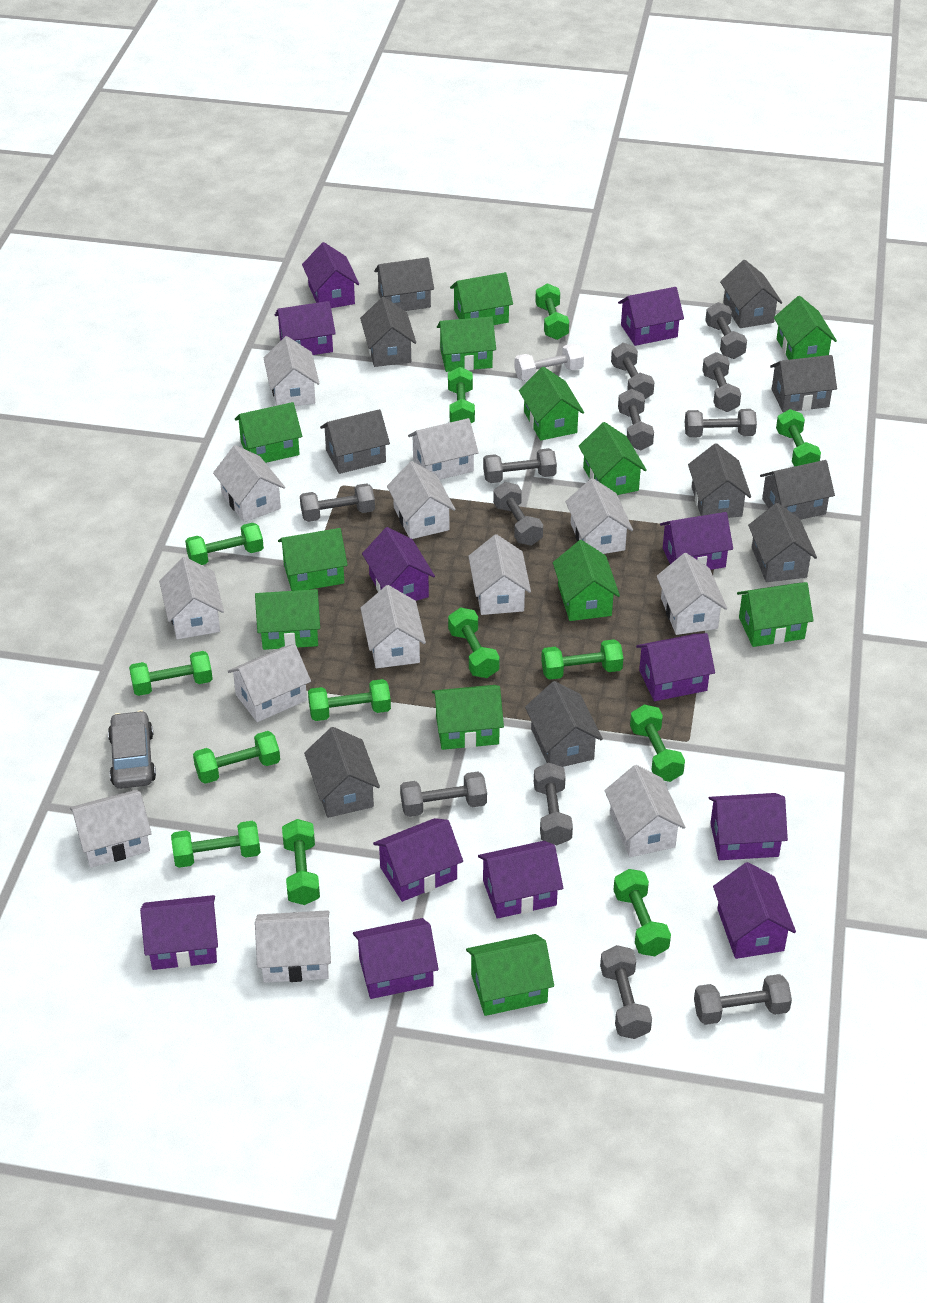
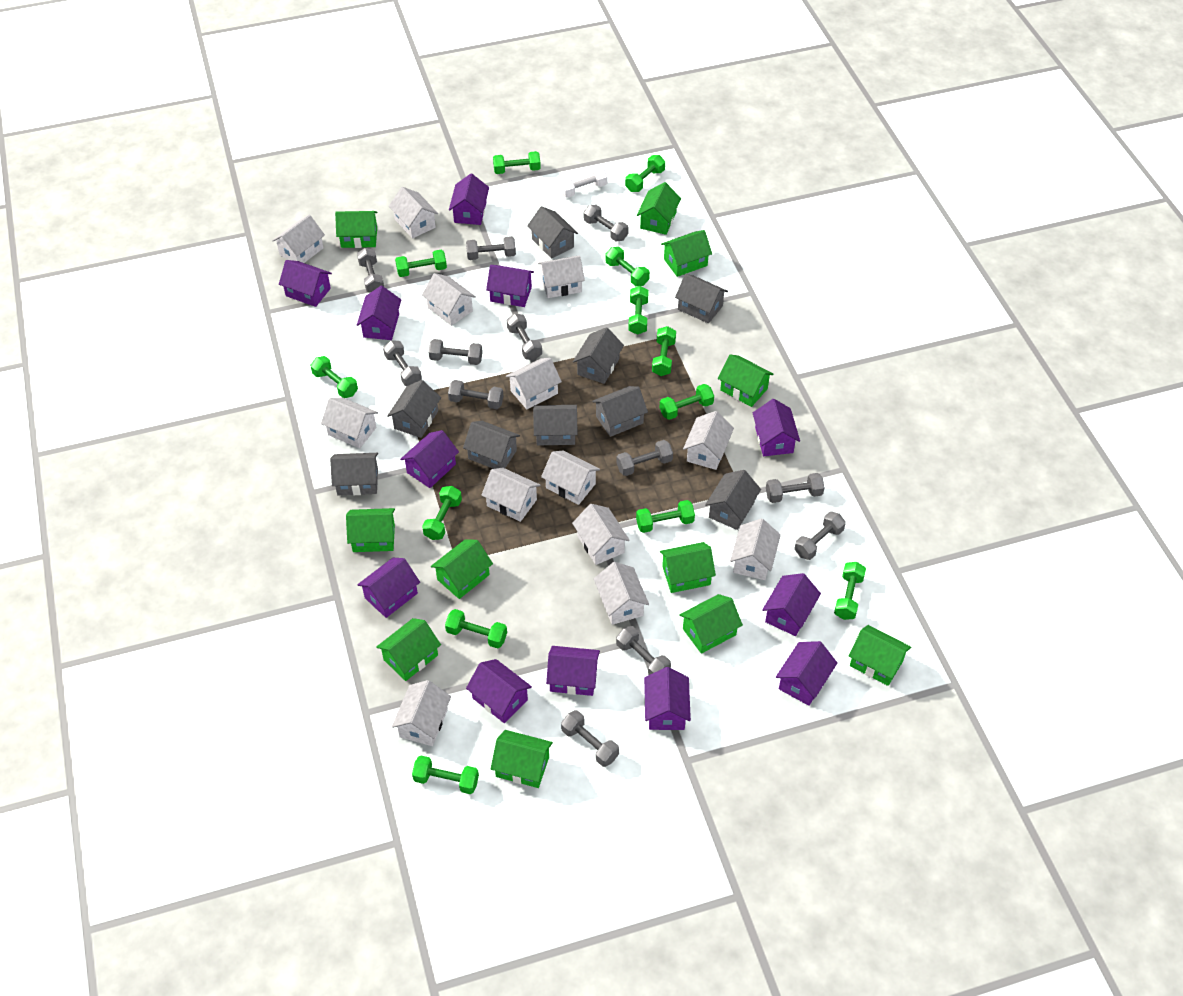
green house: 12 -> 11
grey car: 1 -> 0
grey house: 10 -> 9

